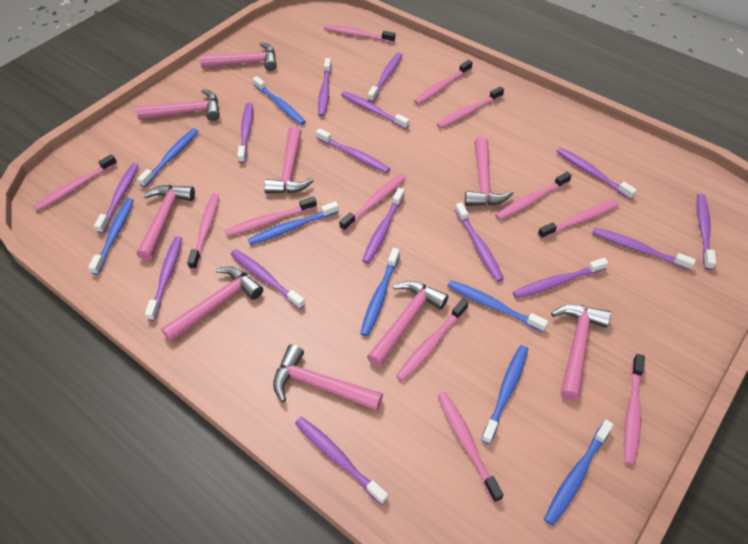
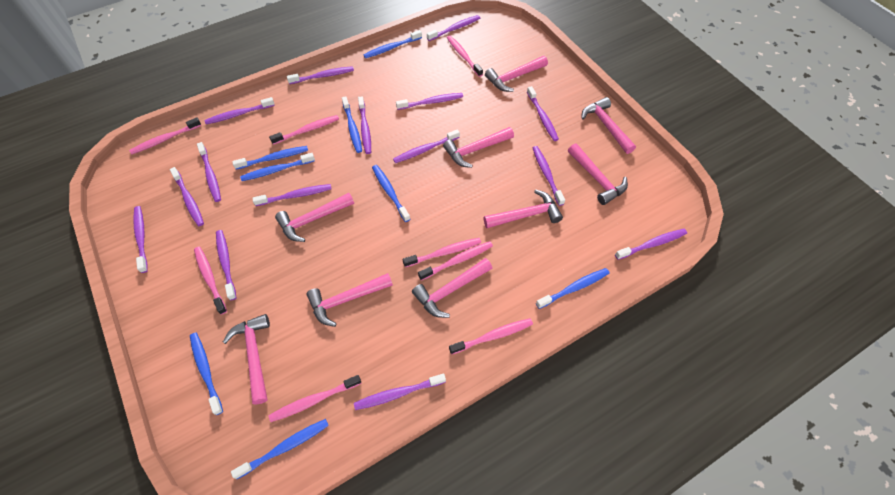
pink toothbrush: 12 -> 8

